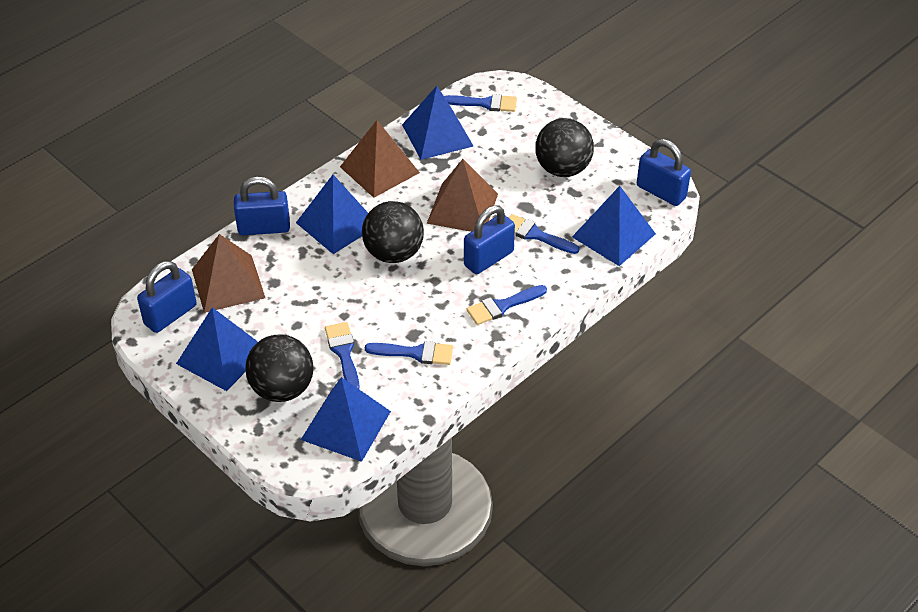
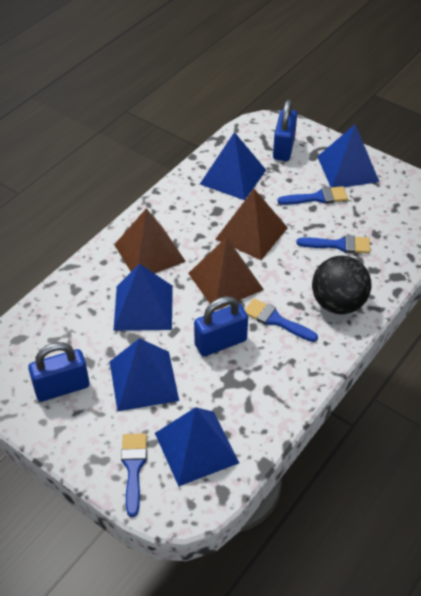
black ball: 3 -> 1
blue brush: 5 -> 4
blue padlock: 4 -> 3

